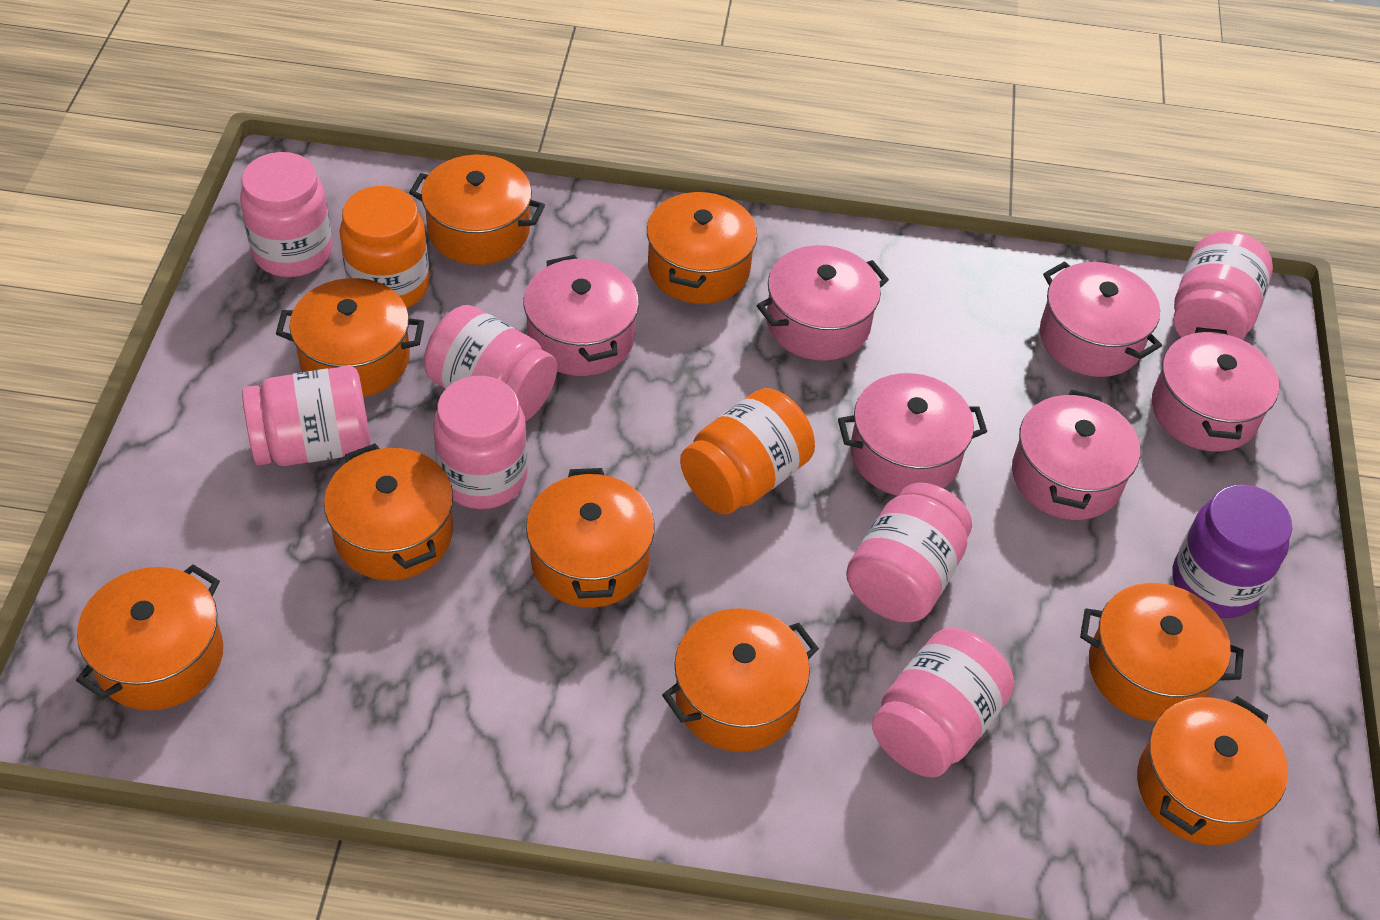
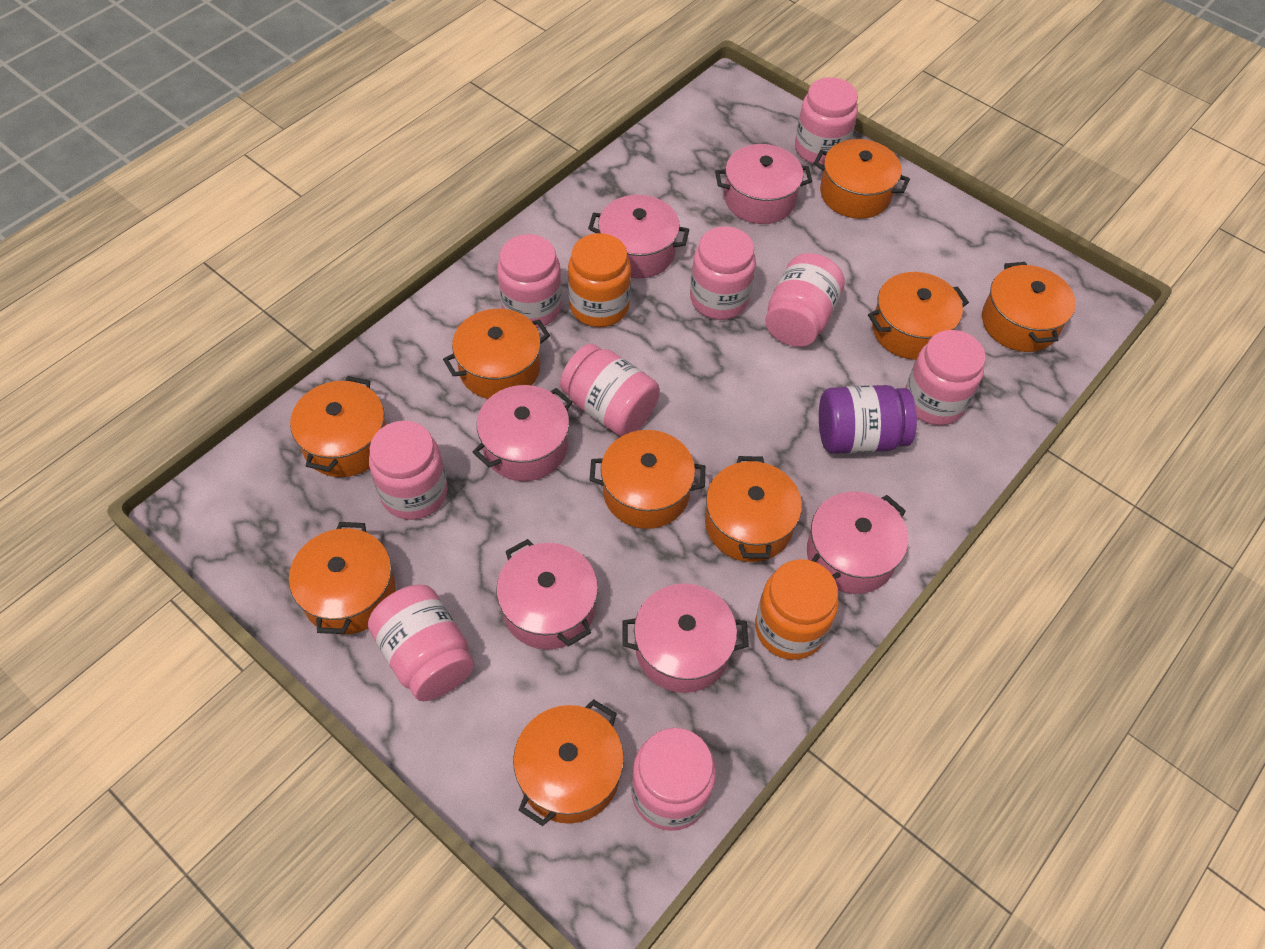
pink jar: 7 -> 9

